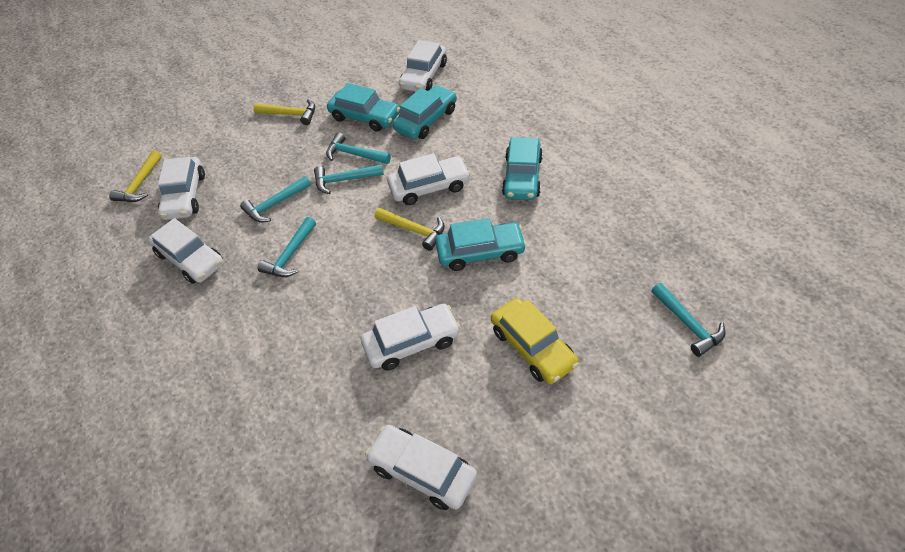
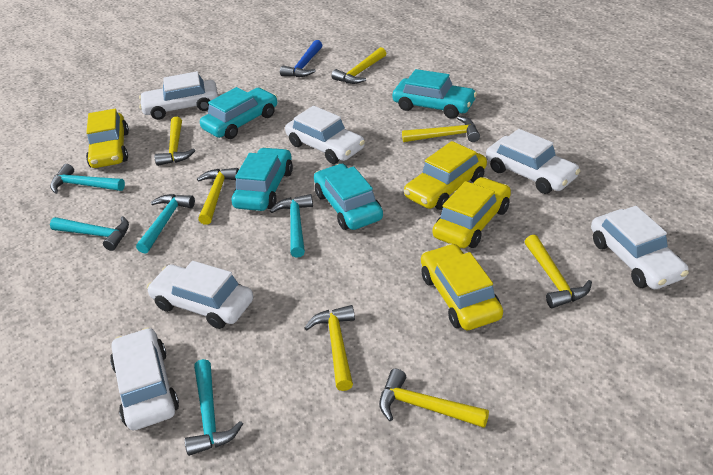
blue hammer: 0 -> 1
yellow car: 1 -> 4
yellow hammer: 3 -> 7

